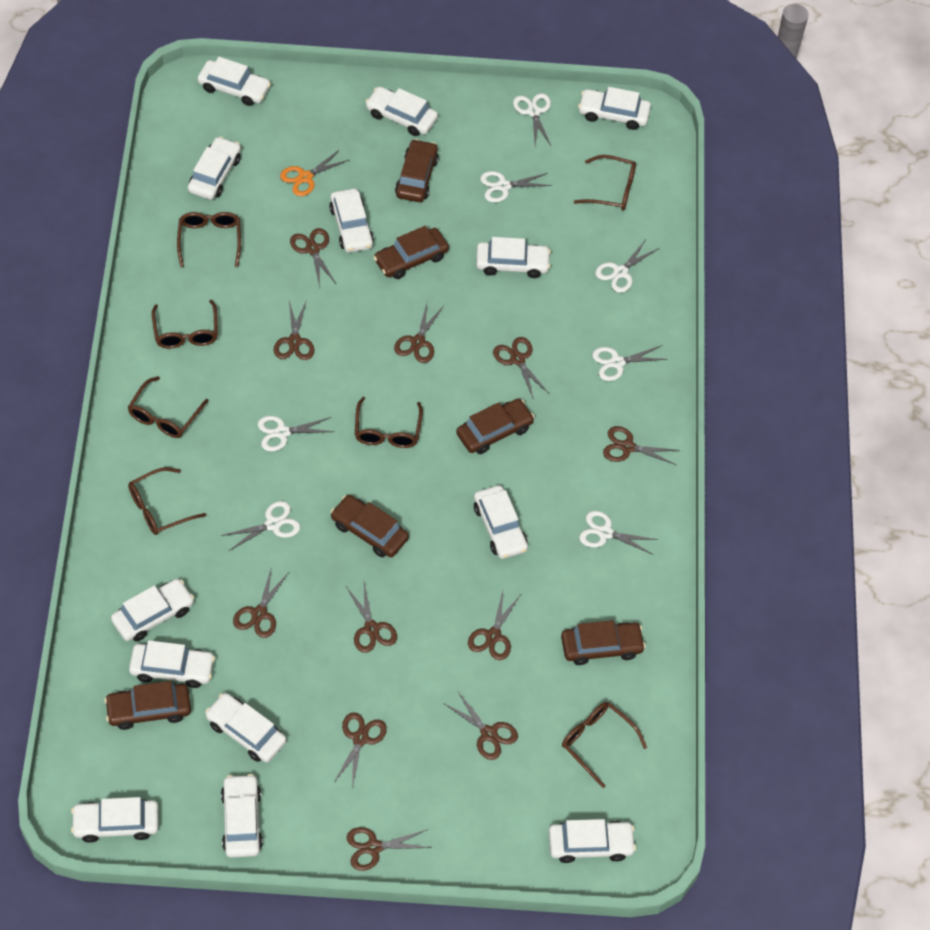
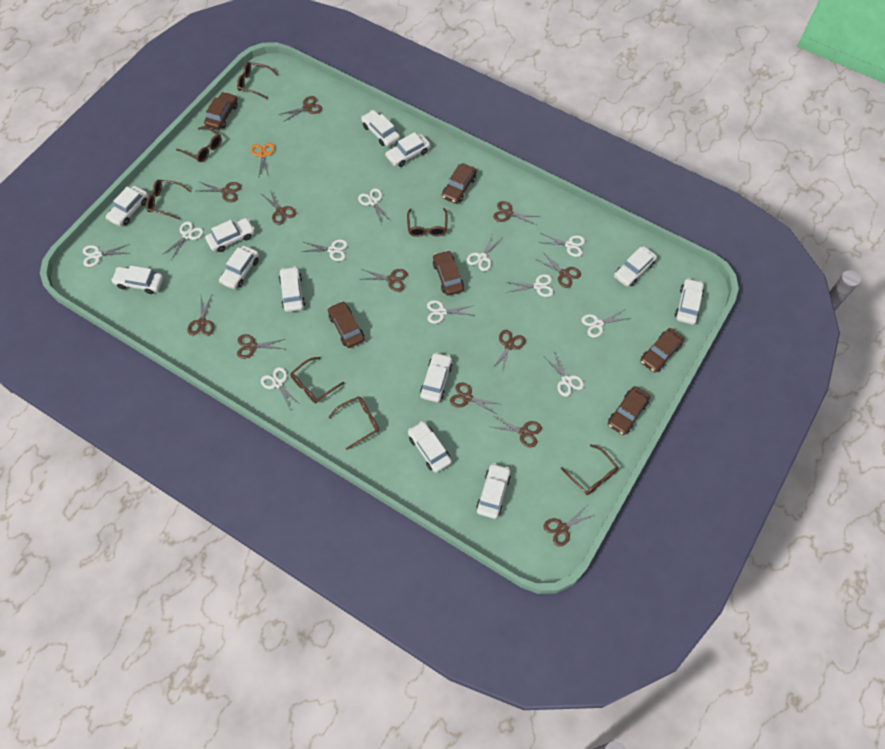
brown scissors: 11 -> 12
white car: 13 -> 12
white scissors: 7 -> 11

